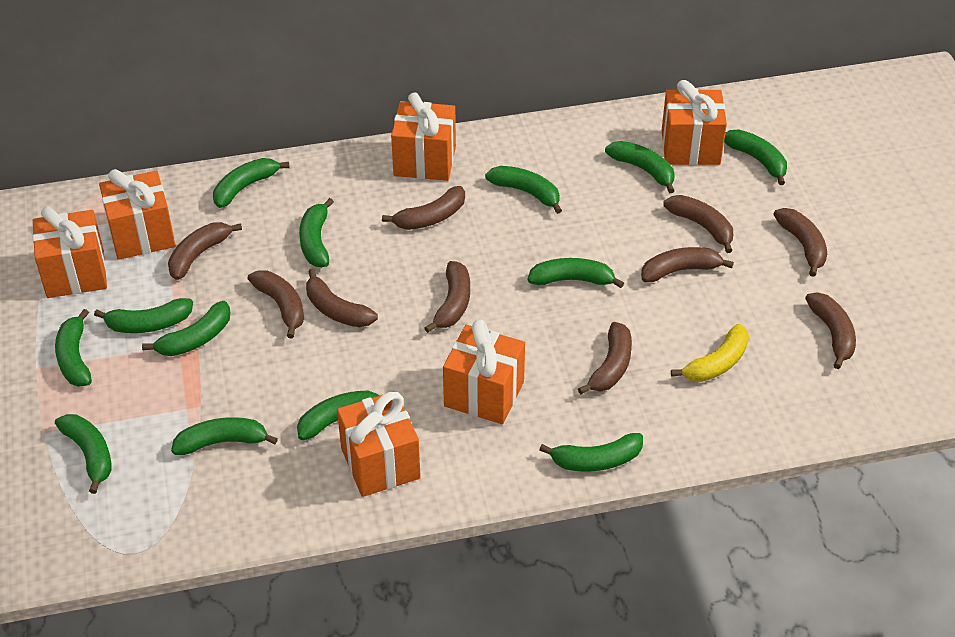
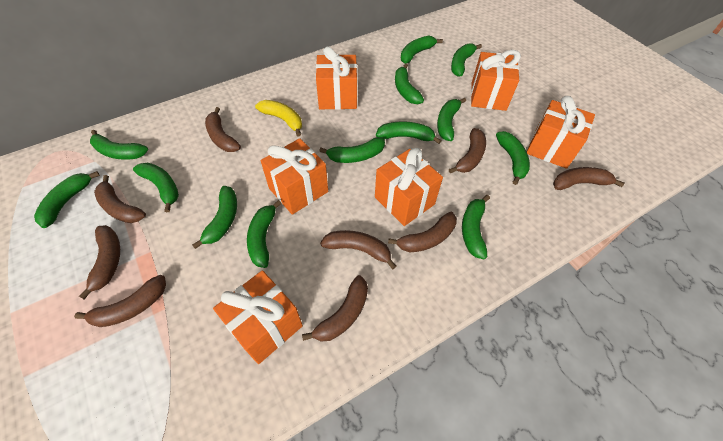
brown banana: 10 -> 9

